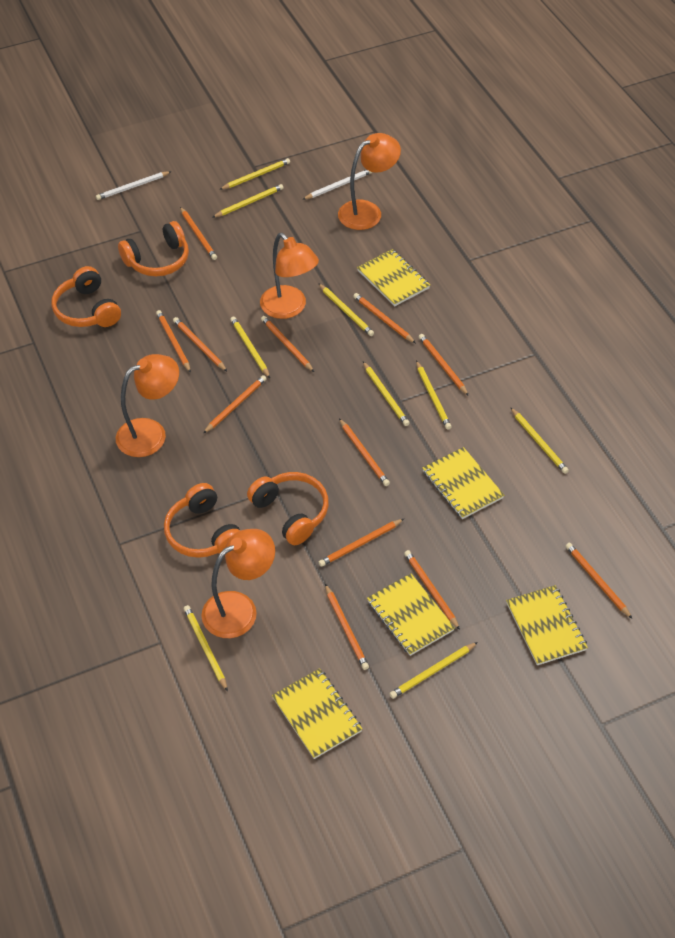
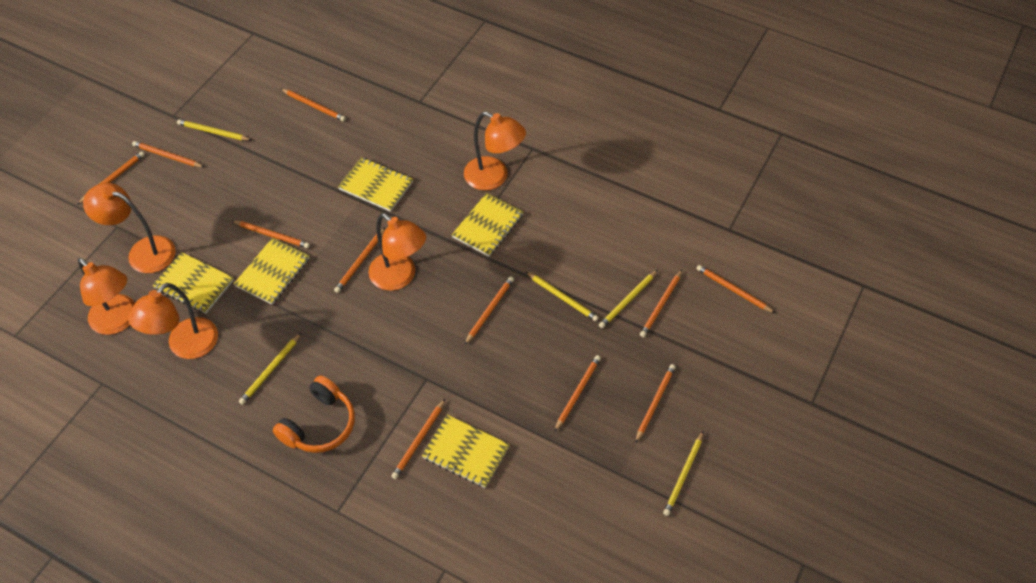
orange headphones: 4 -> 1
orange lamp: 4 -> 5
orange pencil: 12 -> 11
white pencil: 2 -> 0
yellow pencil: 9 -> 5

